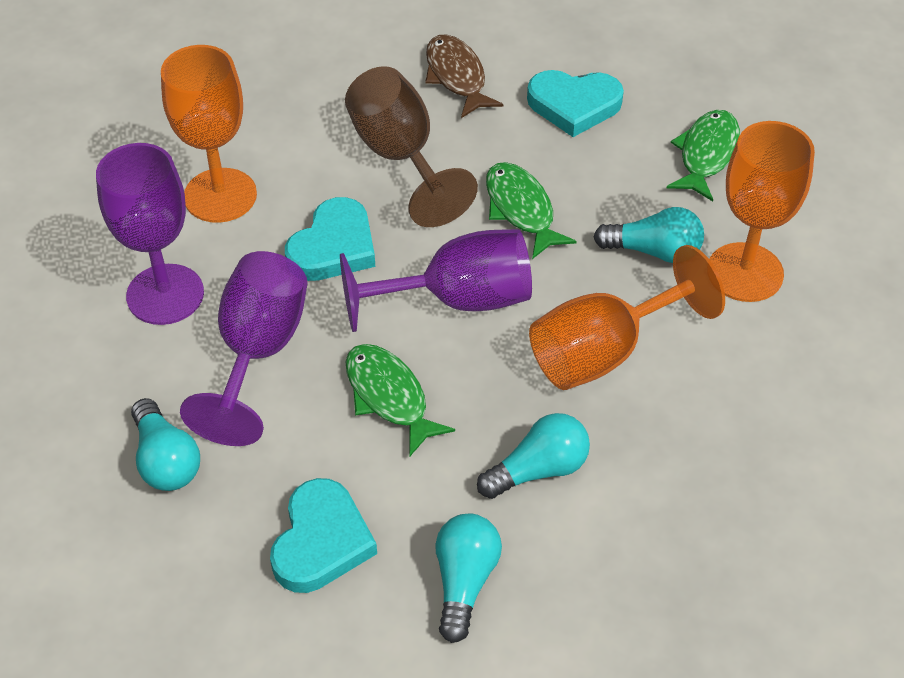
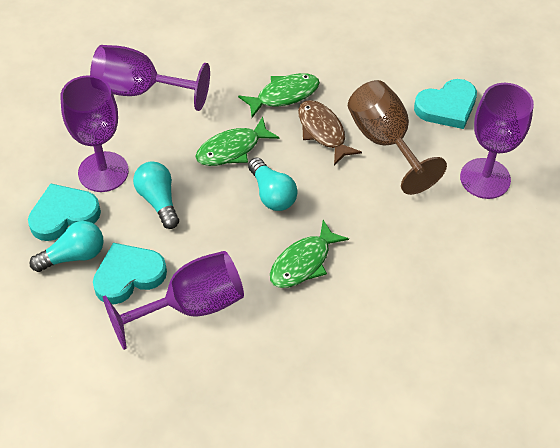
orange goblet: 3 -> 0
purple goblet: 3 -> 4
turquoise light bulb: 4 -> 3

